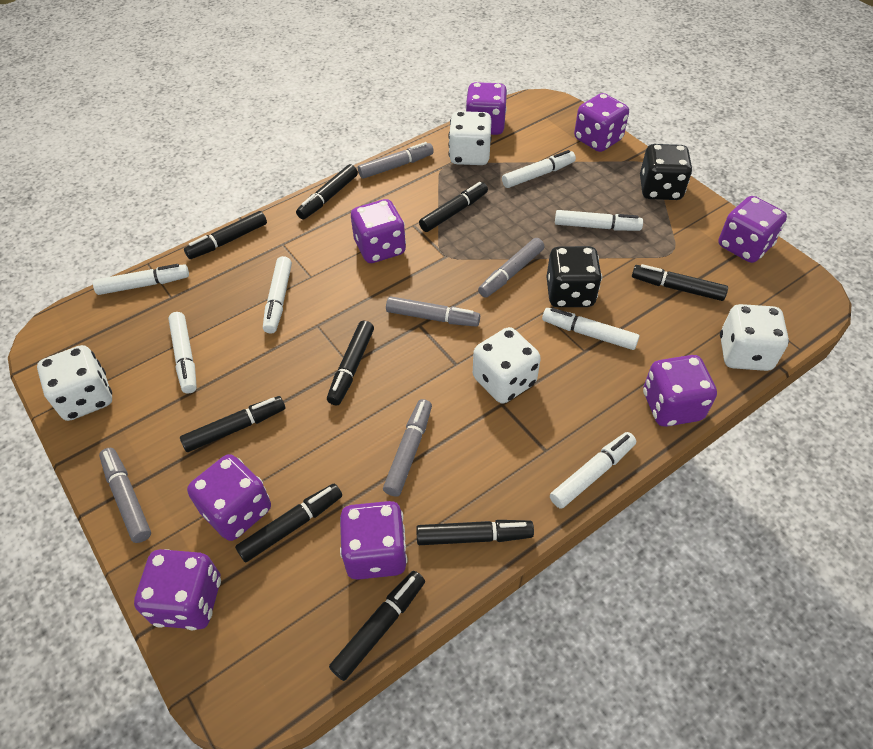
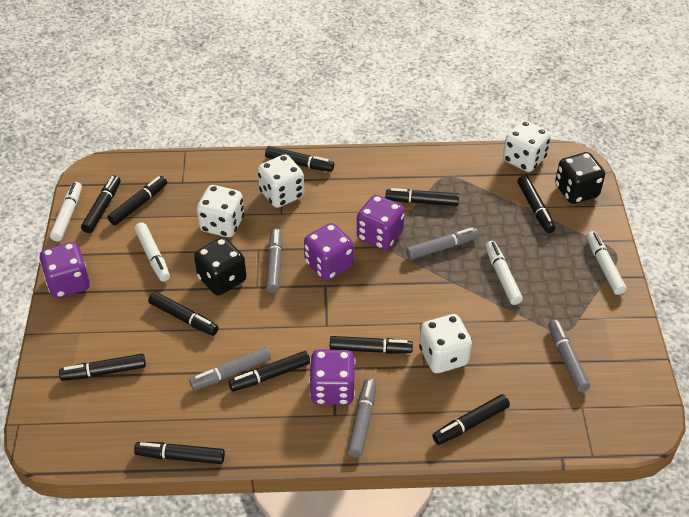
black marker: 9 -> 11
purple dice: 8 -> 4
white marker: 7 -> 4

